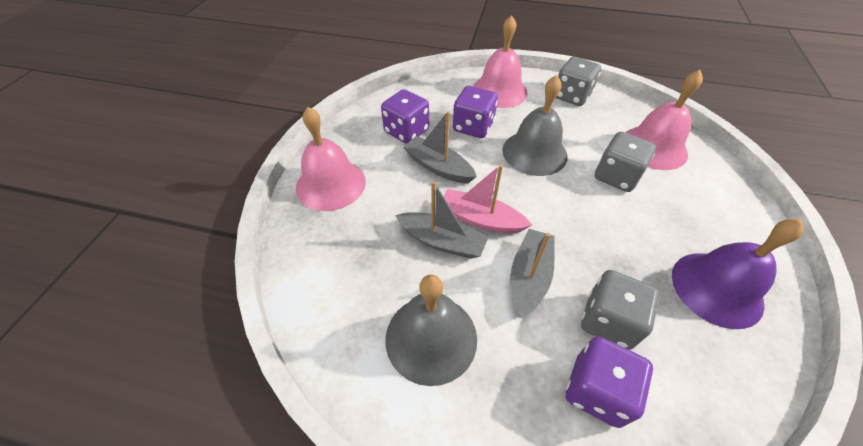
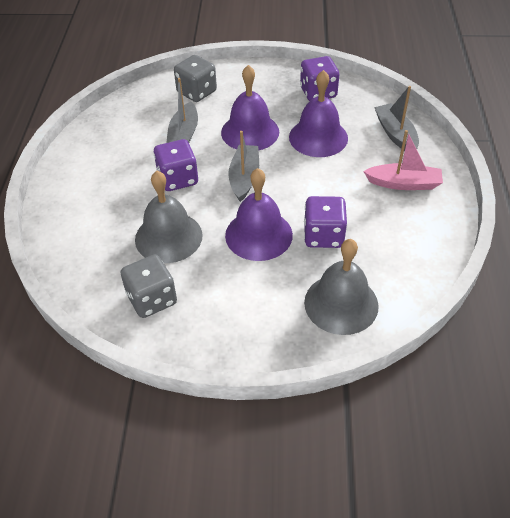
grey dice: 3 -> 2
pink bell: 3 -> 0
purple bell: 1 -> 3

